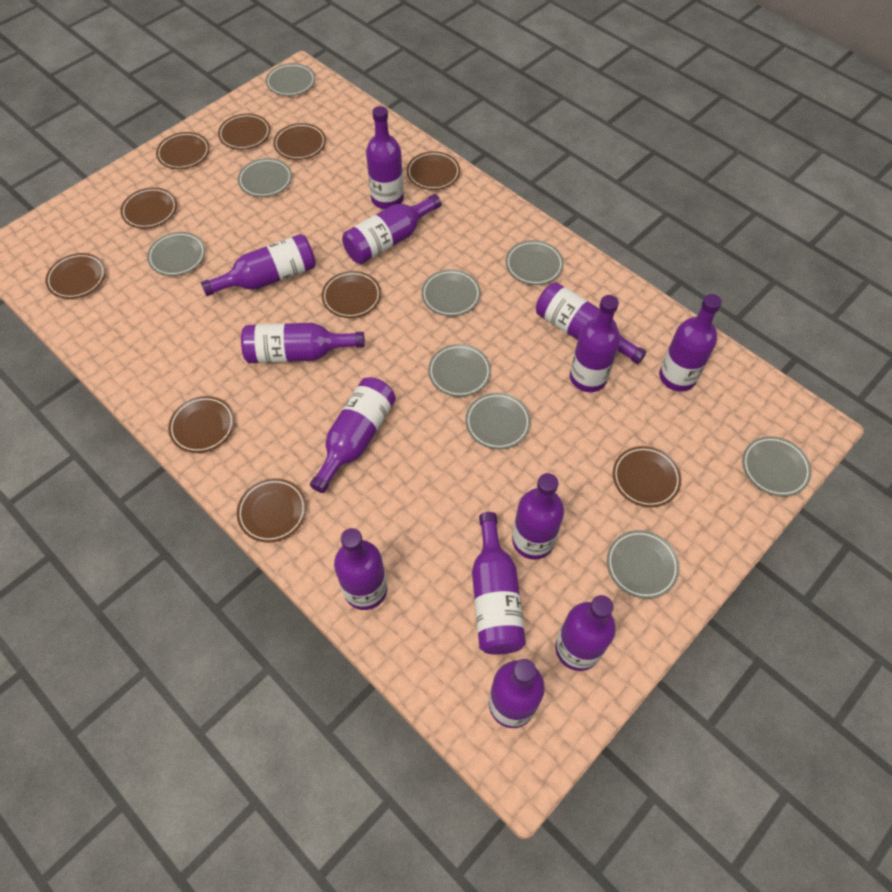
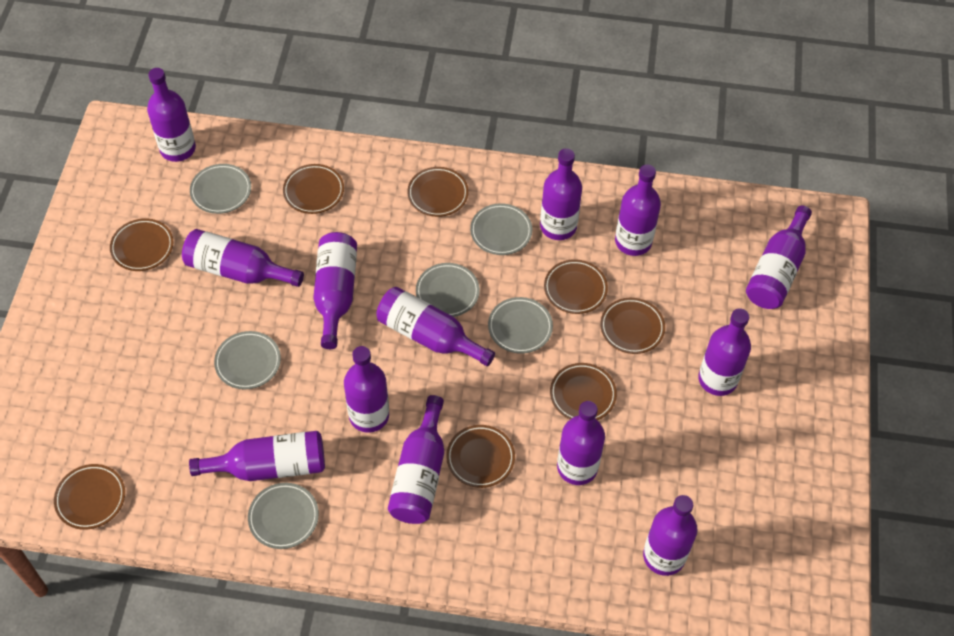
brown plate: 10 -> 8
grey plate: 9 -> 6

